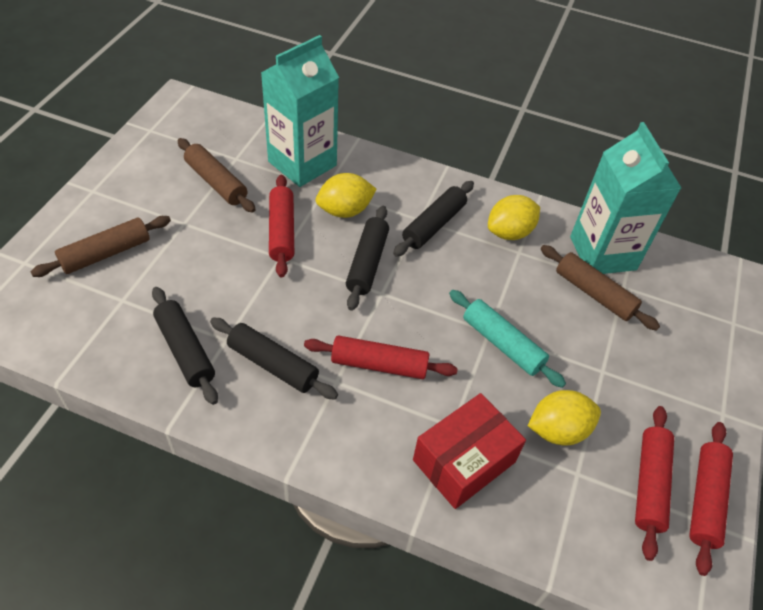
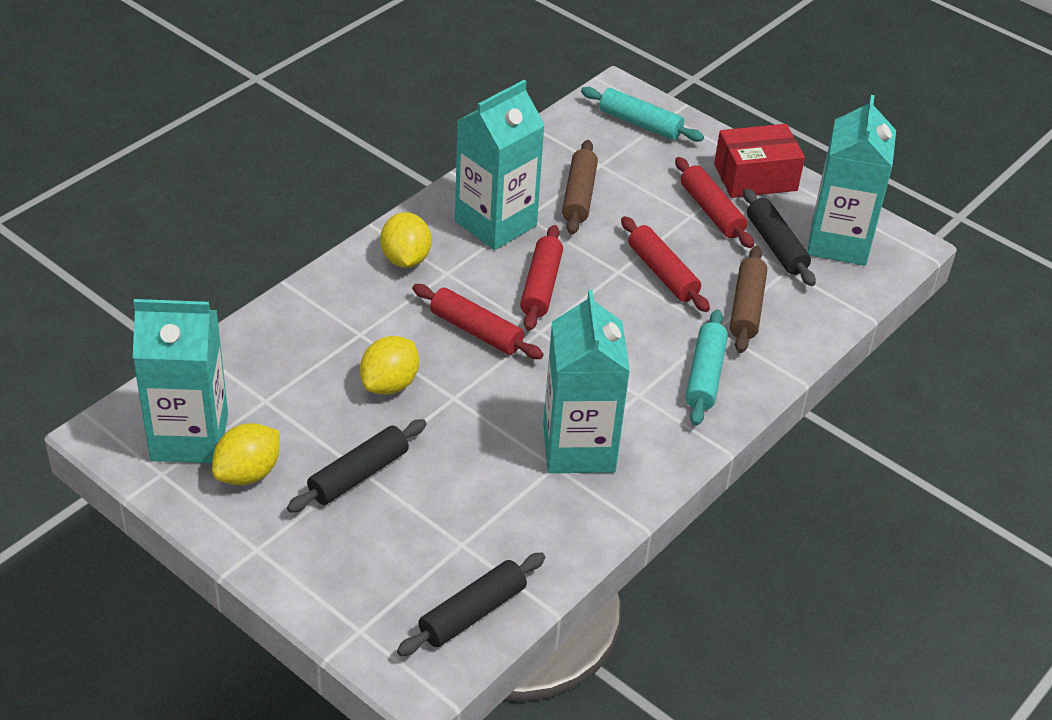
black rolling pin: 4 -> 3
brown rolling pin: 3 -> 2
turquoise carton: 2 -> 4
turquoise rolling pin: 1 -> 2

